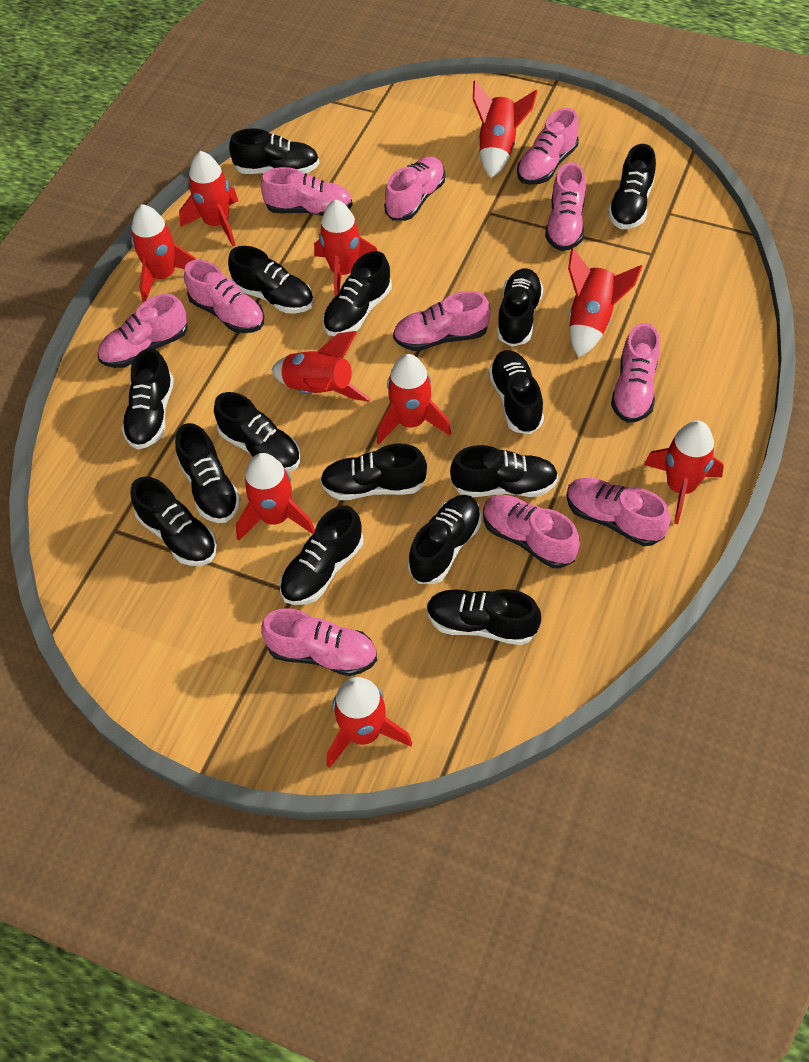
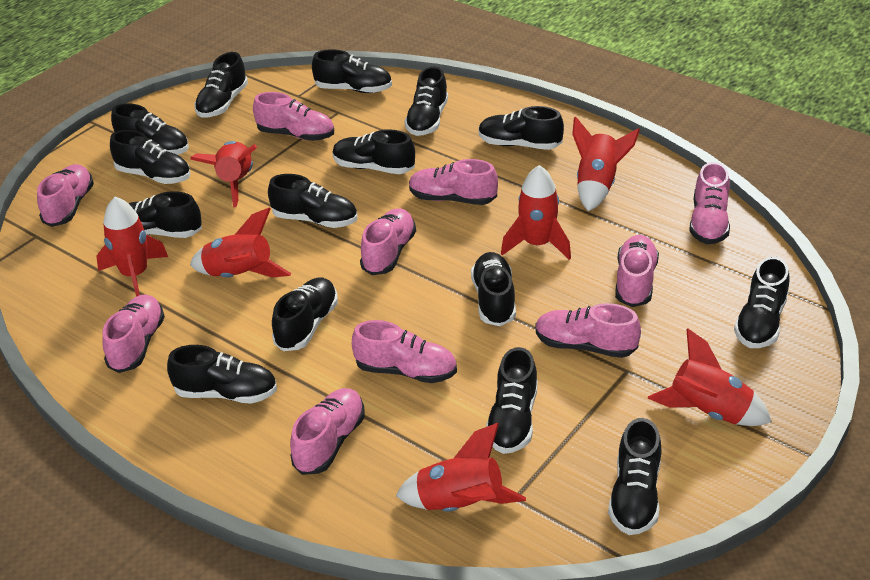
pink shoe: 11 -> 10
red rocket: 10 -> 7

